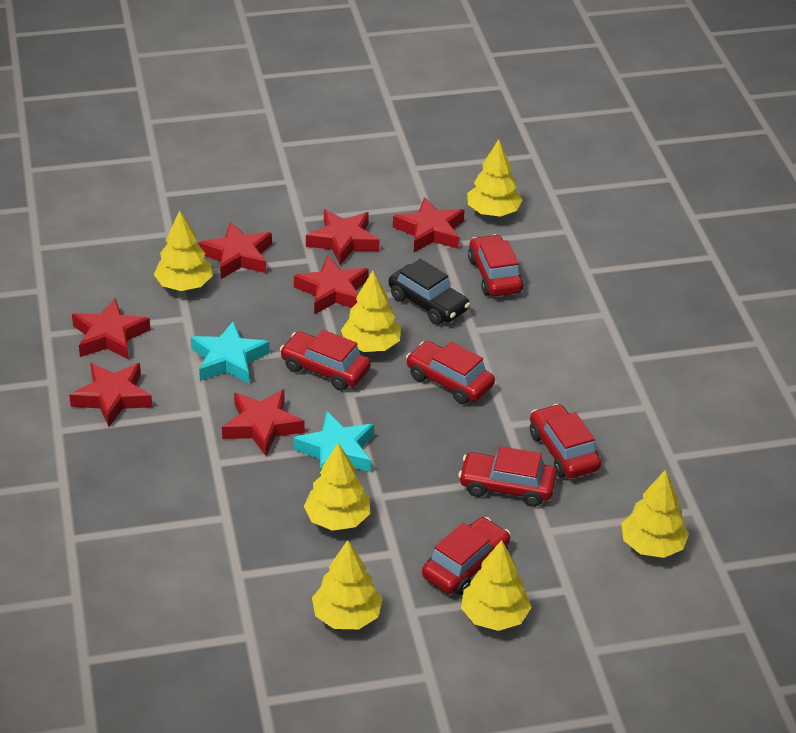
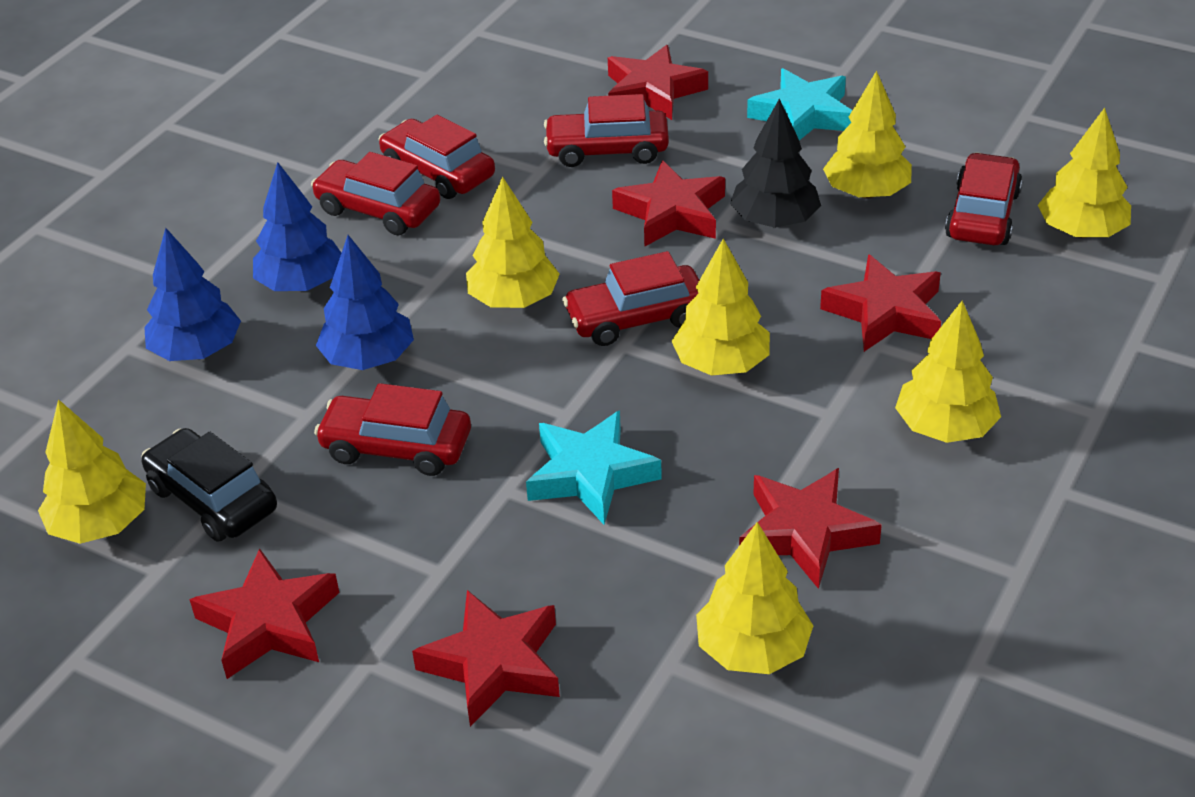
black tree: 0 -> 1
blue tree: 0 -> 3
red star: 7 -> 6

